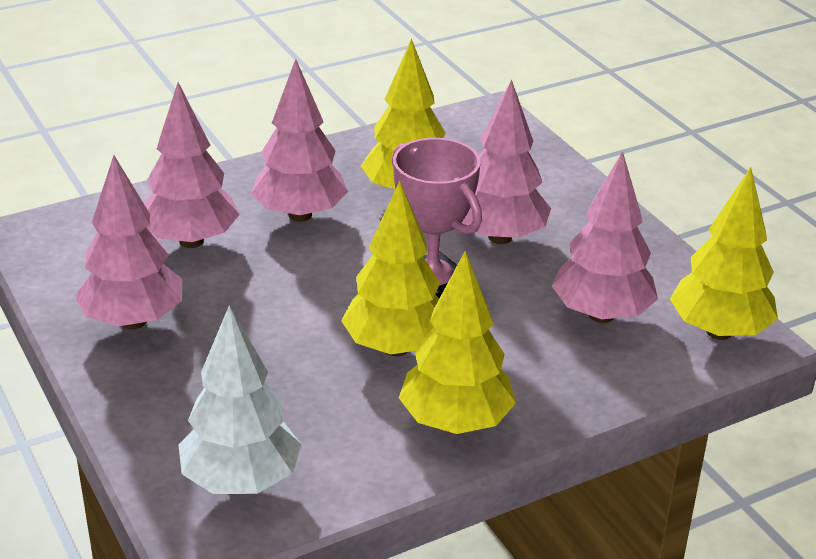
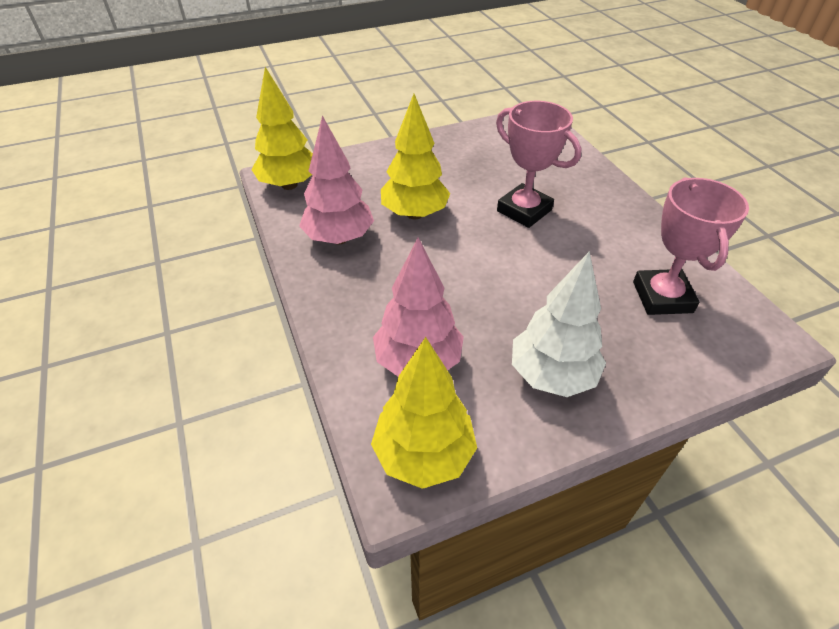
pink tree: 5 -> 2
pink trophy: 1 -> 2
yellow tree: 4 -> 3

